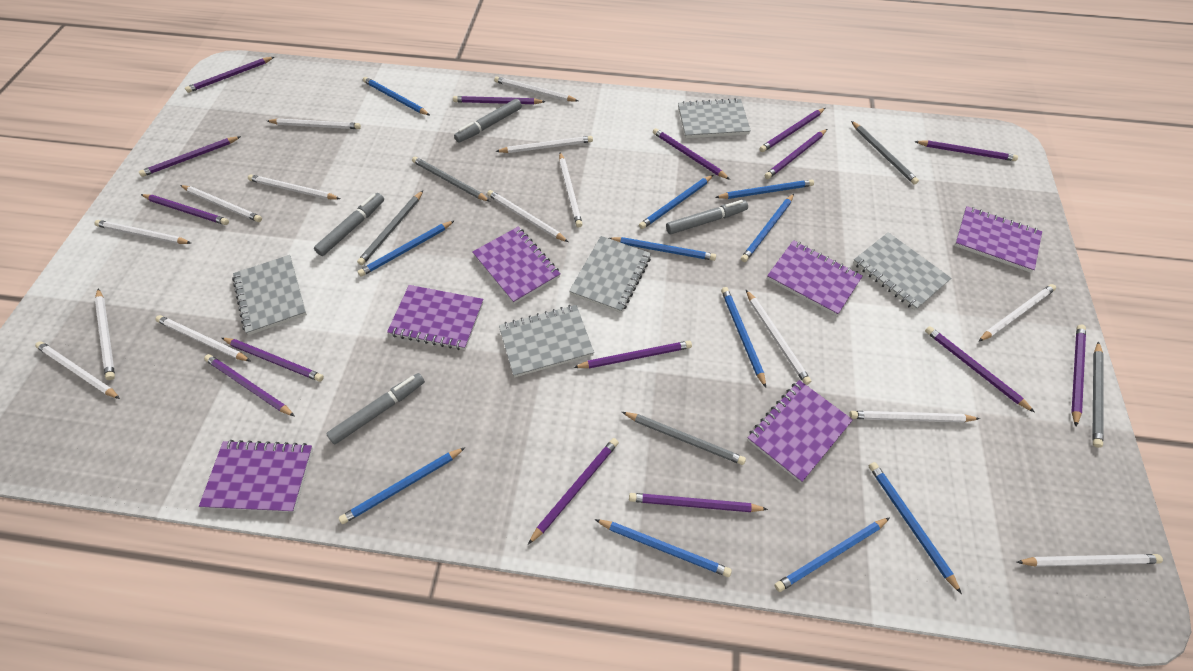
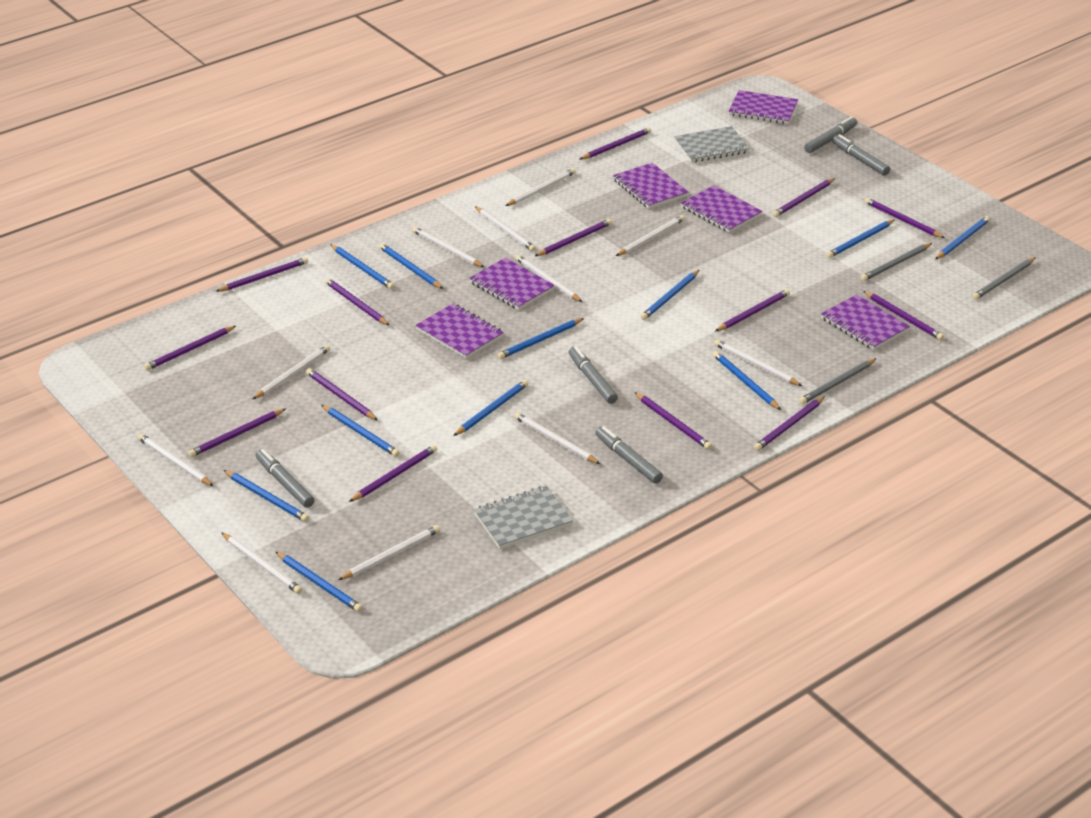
grey marker: 4 -> 5
grey notebook: 5 -> 2
grey pencil: 5 -> 3
purple pencil: 15 -> 14
white pencil: 15 -> 11

